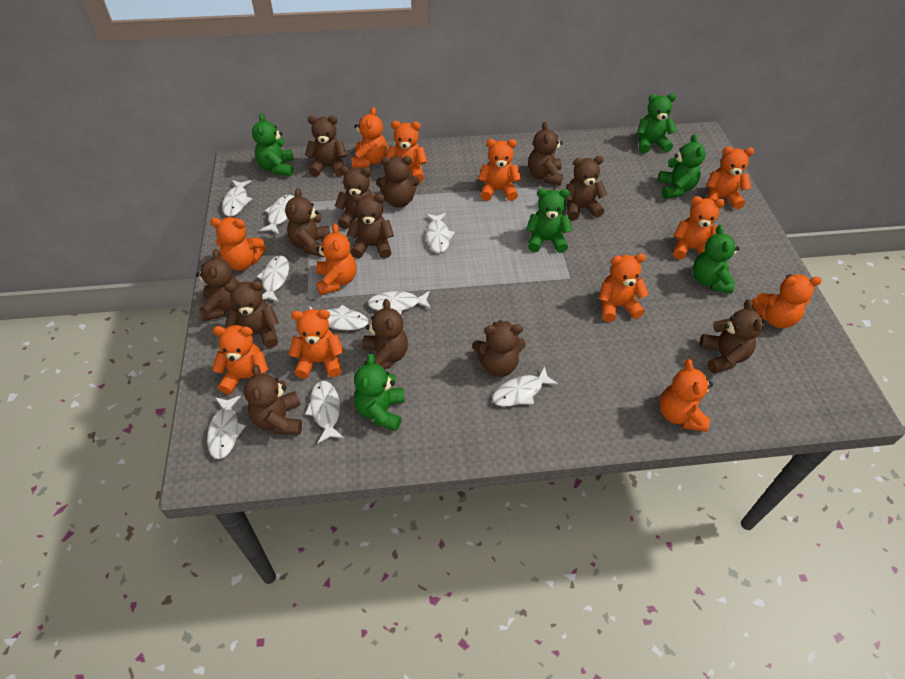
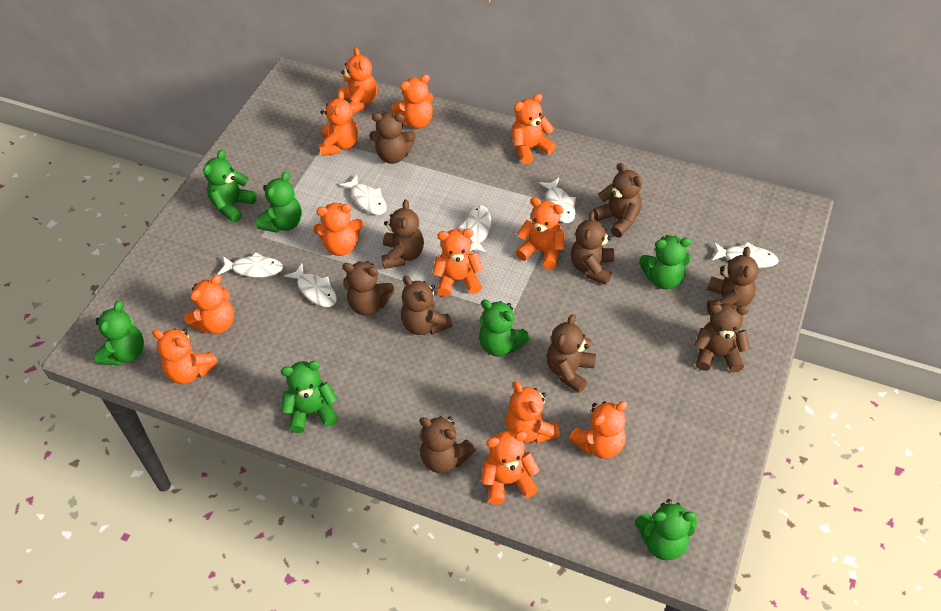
brown teddy bear: 13 -> 10
green teddy bear: 6 -> 7
white fish: 9 -> 6

